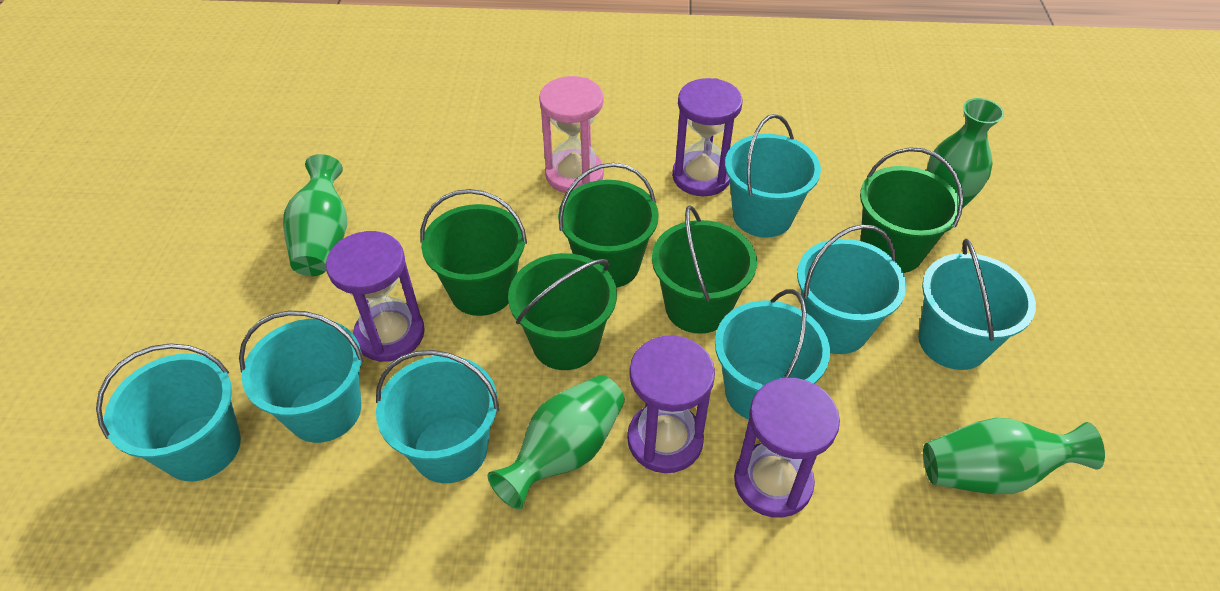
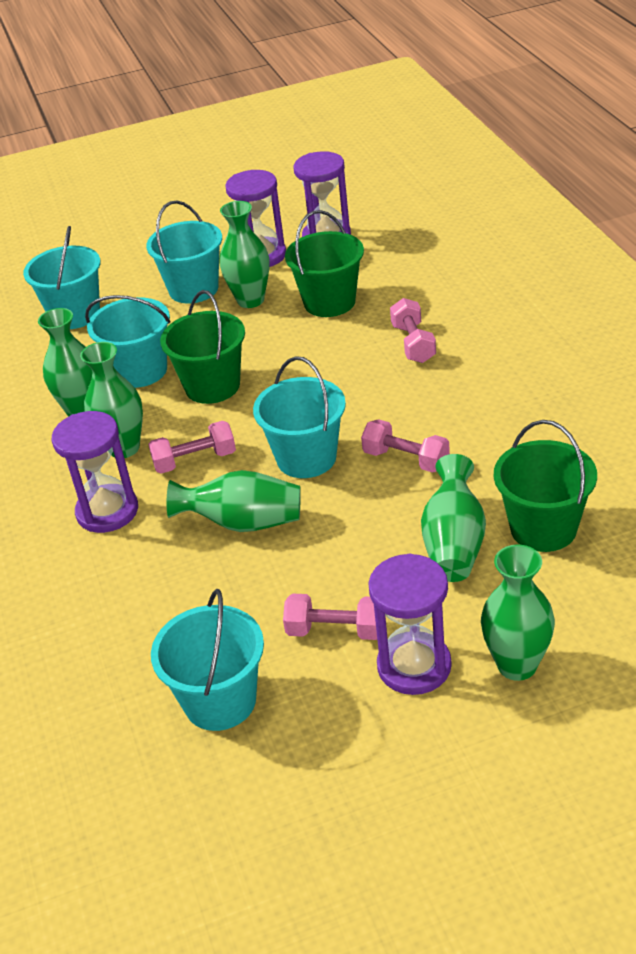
green bucket: 5 -> 3
green vase: 4 -> 6
pink dumbbell: 0 -> 4
pink hourglass: 1 -> 0
turquoise bucket: 7 -> 5

